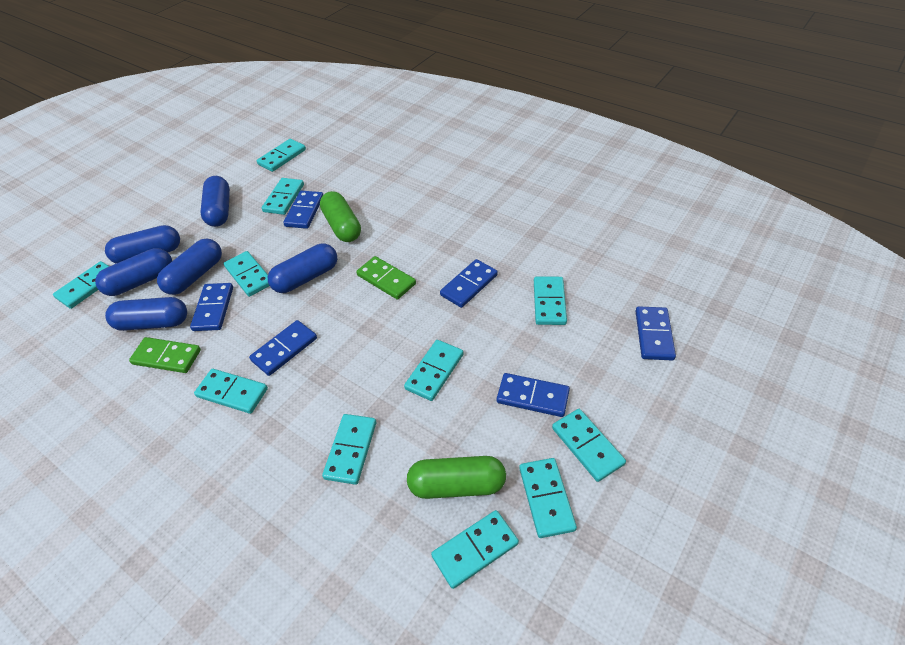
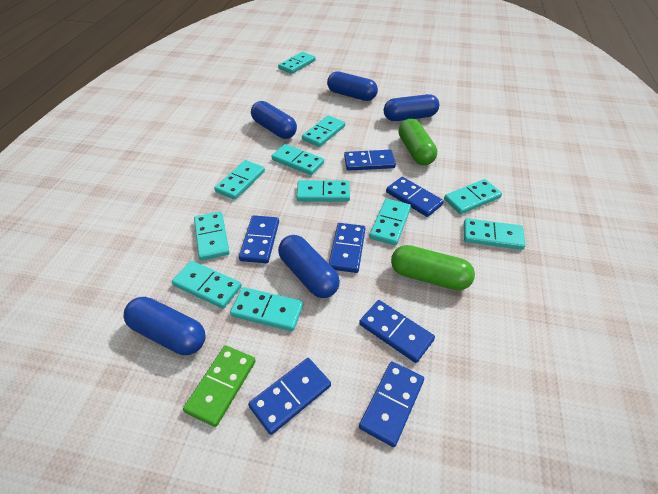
blue capsule: 6 -> 5
blue domino: 6 -> 7
green domino: 2 -> 1

